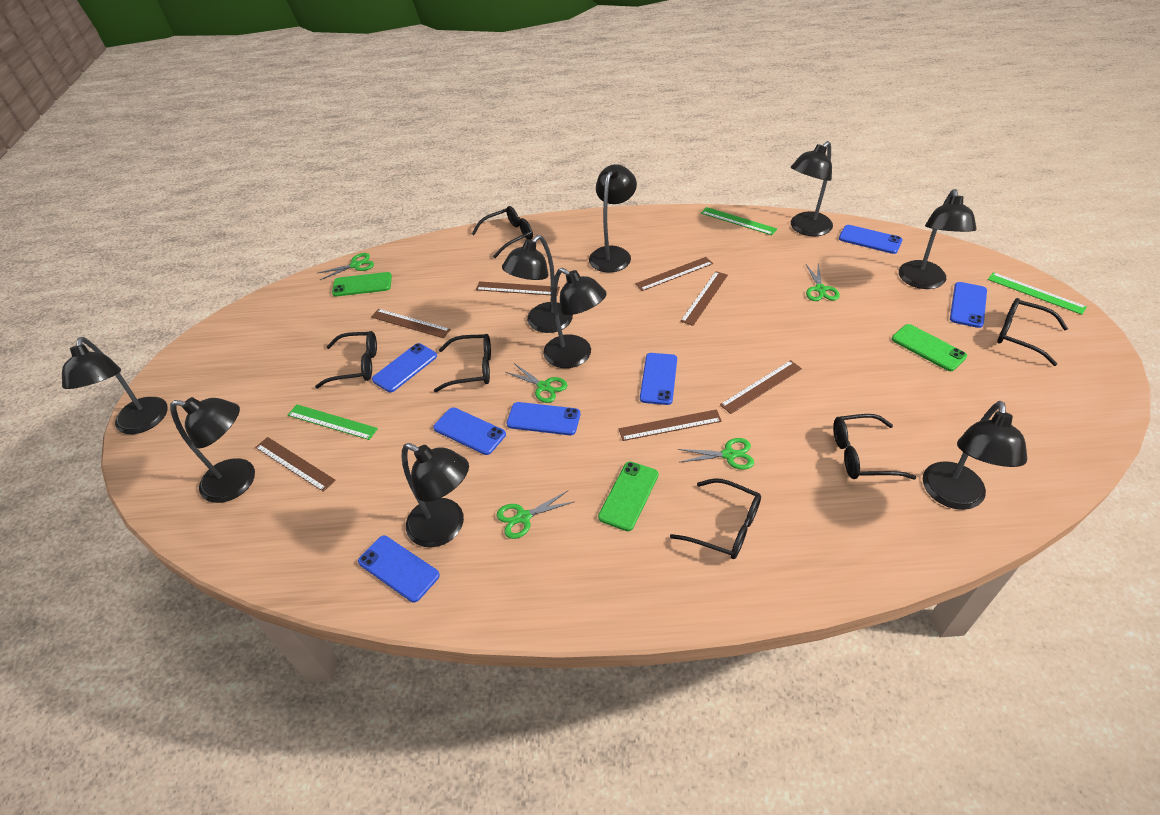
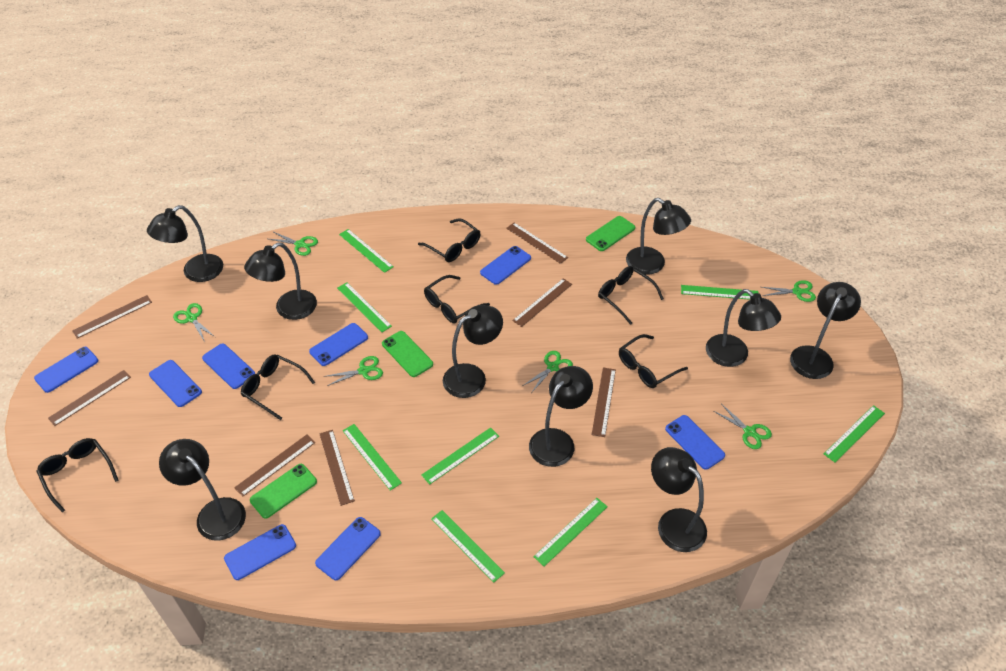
blue phone: 7 -> 8
green ruler: 3 -> 8
green scissors: 5 -> 6

